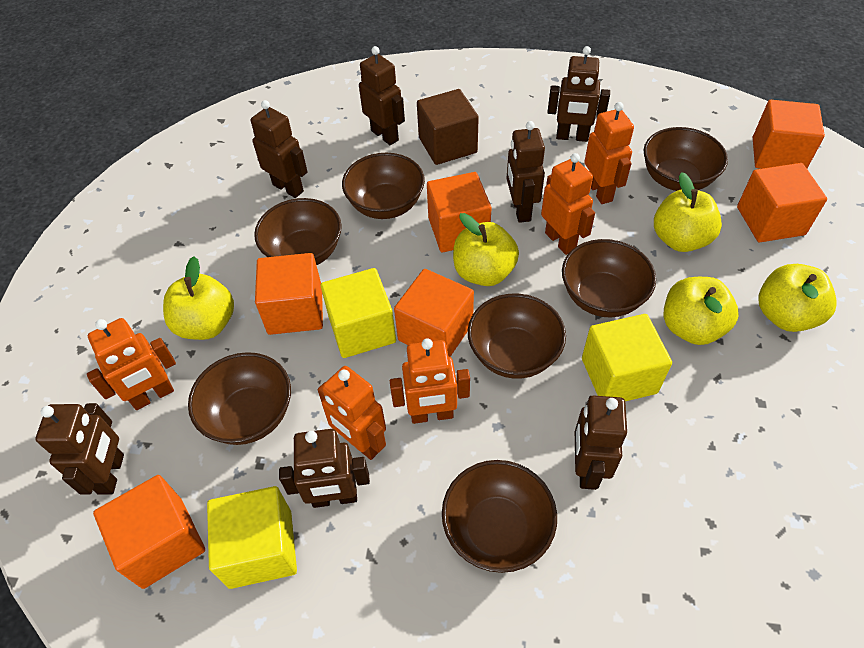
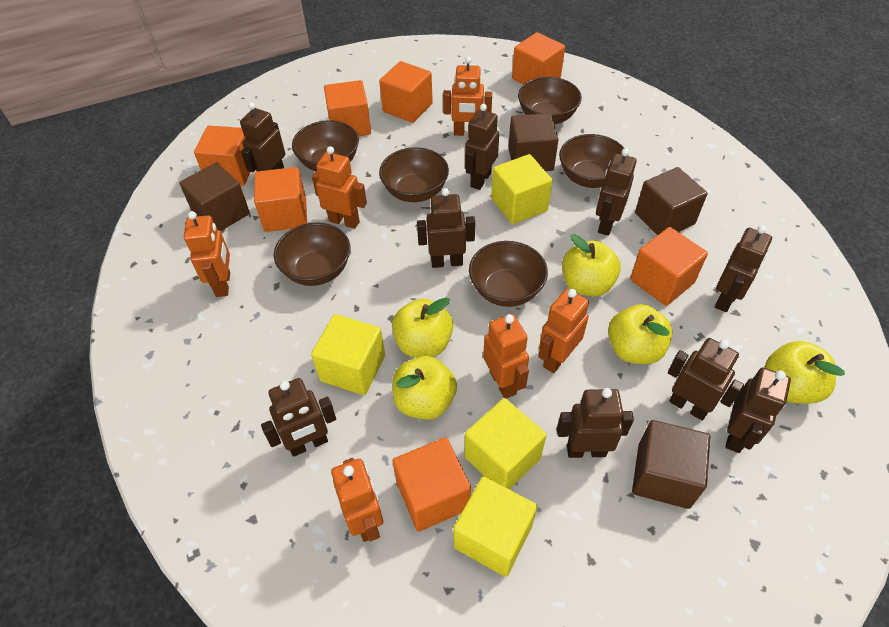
brown bowl: 7 -> 6
brown cube: 1 -> 4
brown robot: 7 -> 9
orange cube: 6 -> 7
orange robot: 5 -> 6
yellow cube: 3 -> 4

